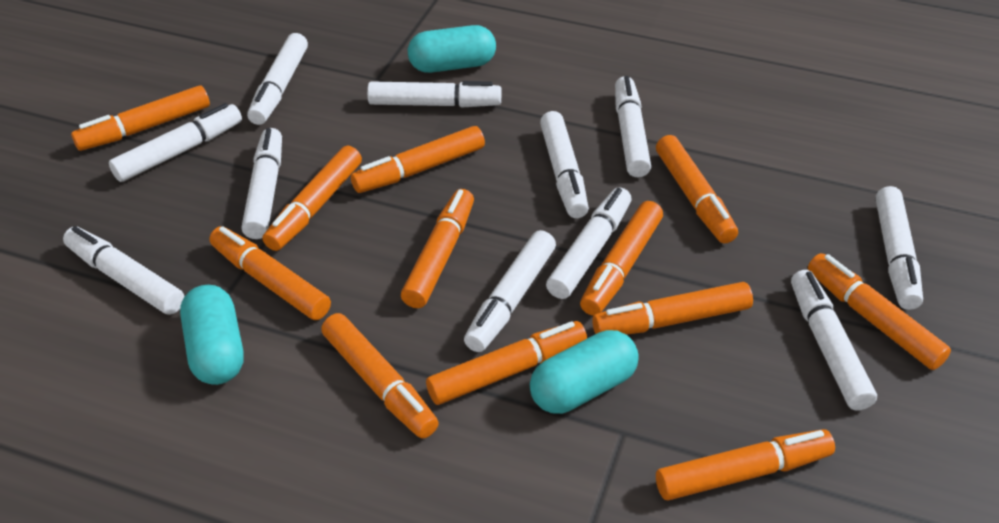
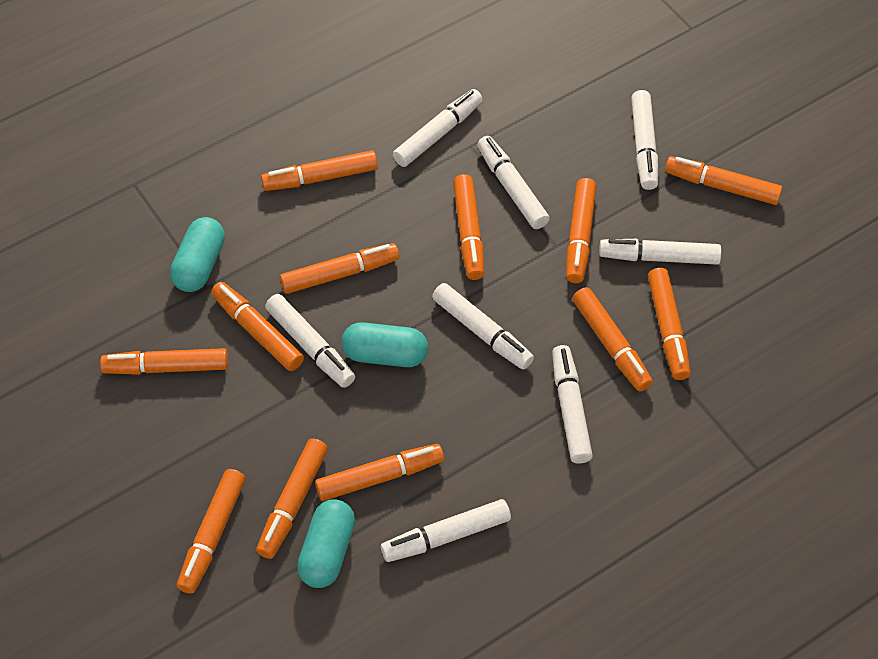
white marker: 11 -> 8

